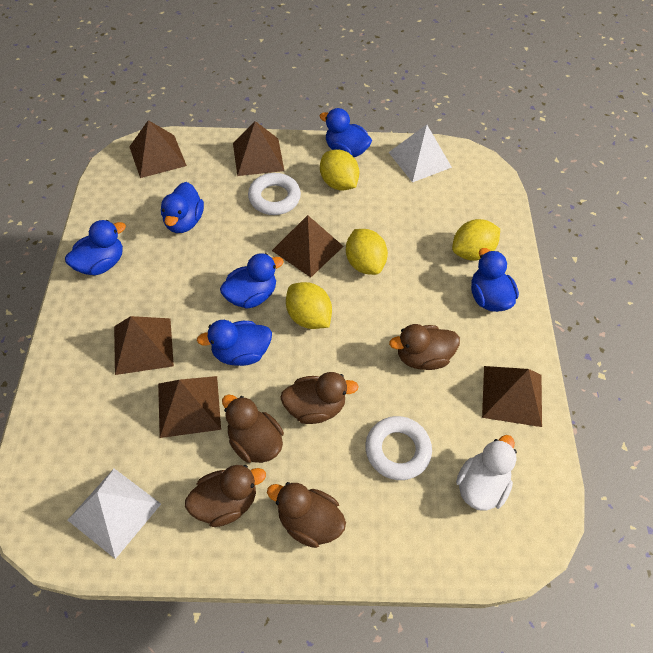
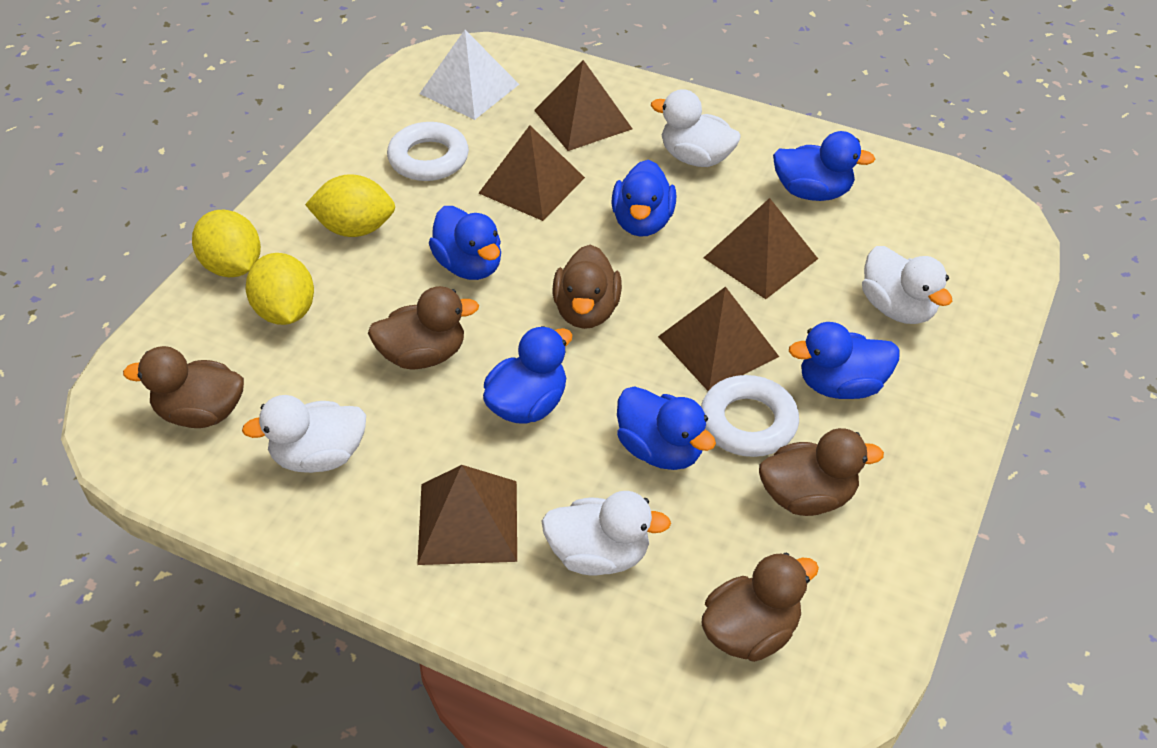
brown pyramid: 6 -> 5
white duck: 1 -> 4
white pyramid: 2 -> 1
yellow lemon: 4 -> 3

